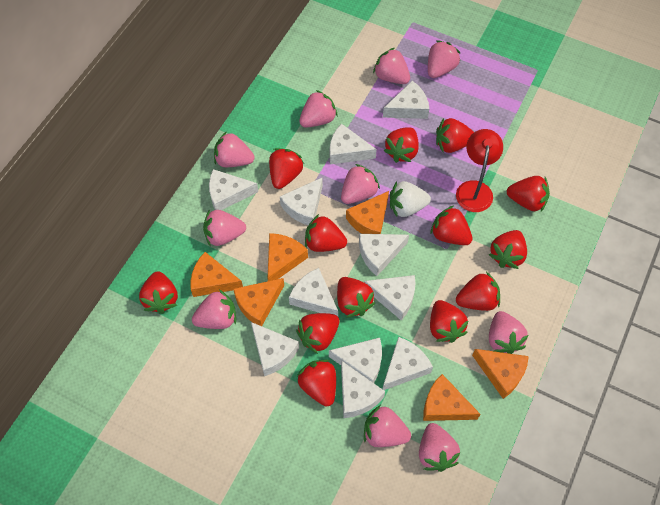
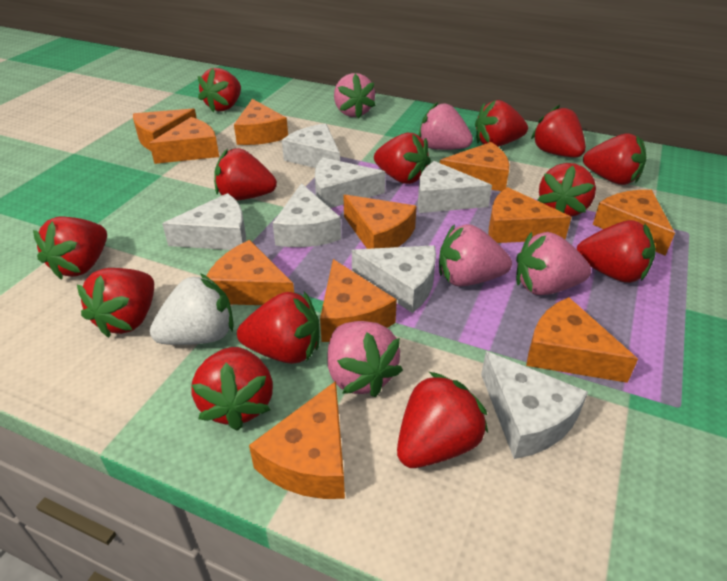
orange cheese: 6 -> 11
pink strawberry: 10 -> 5
red lamp: 1 -> 0
white cheese: 11 -> 7

